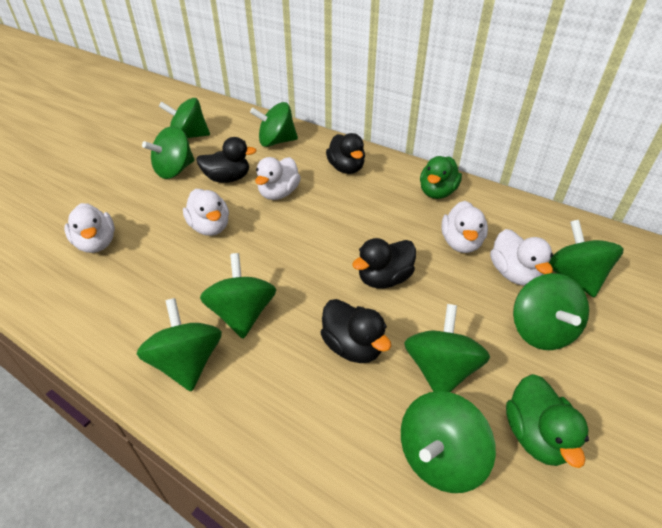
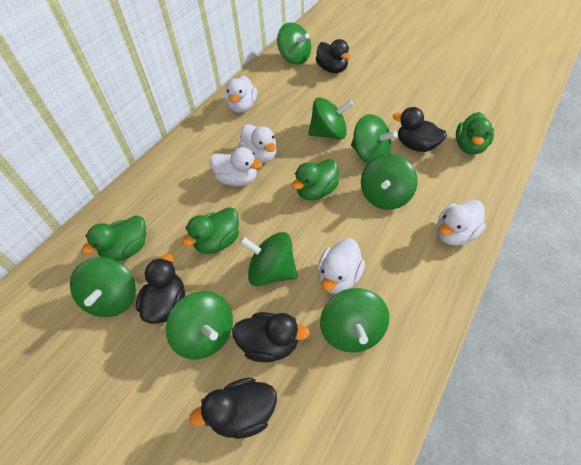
black duck: 4 -> 5
green duck: 2 -> 4
green spinning top: 9 -> 8

